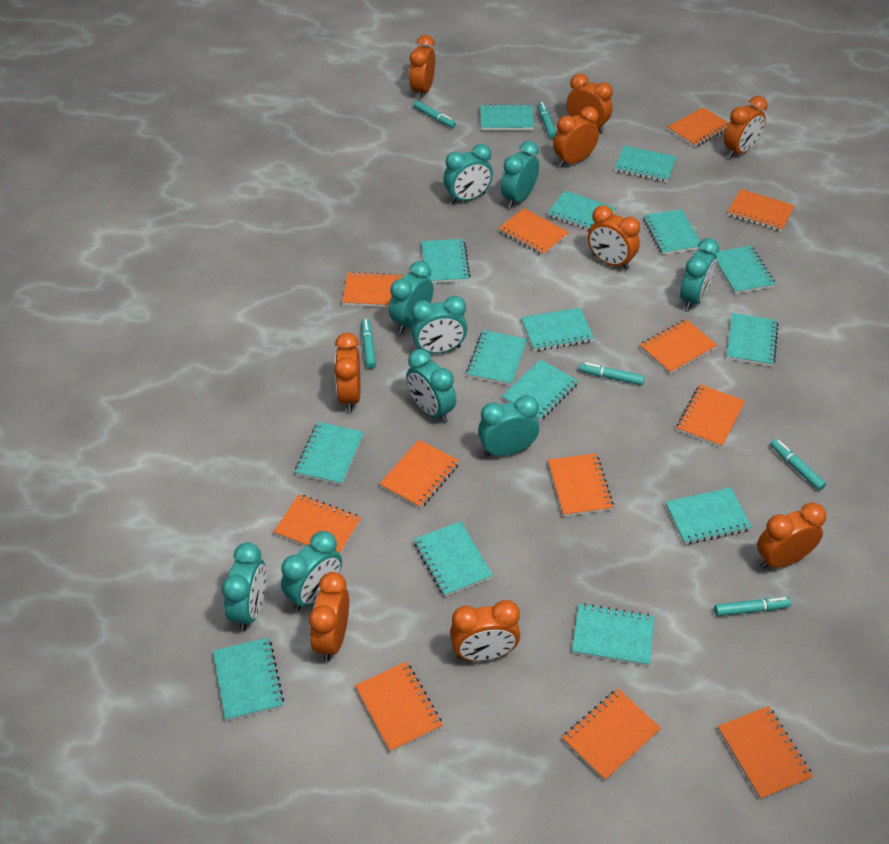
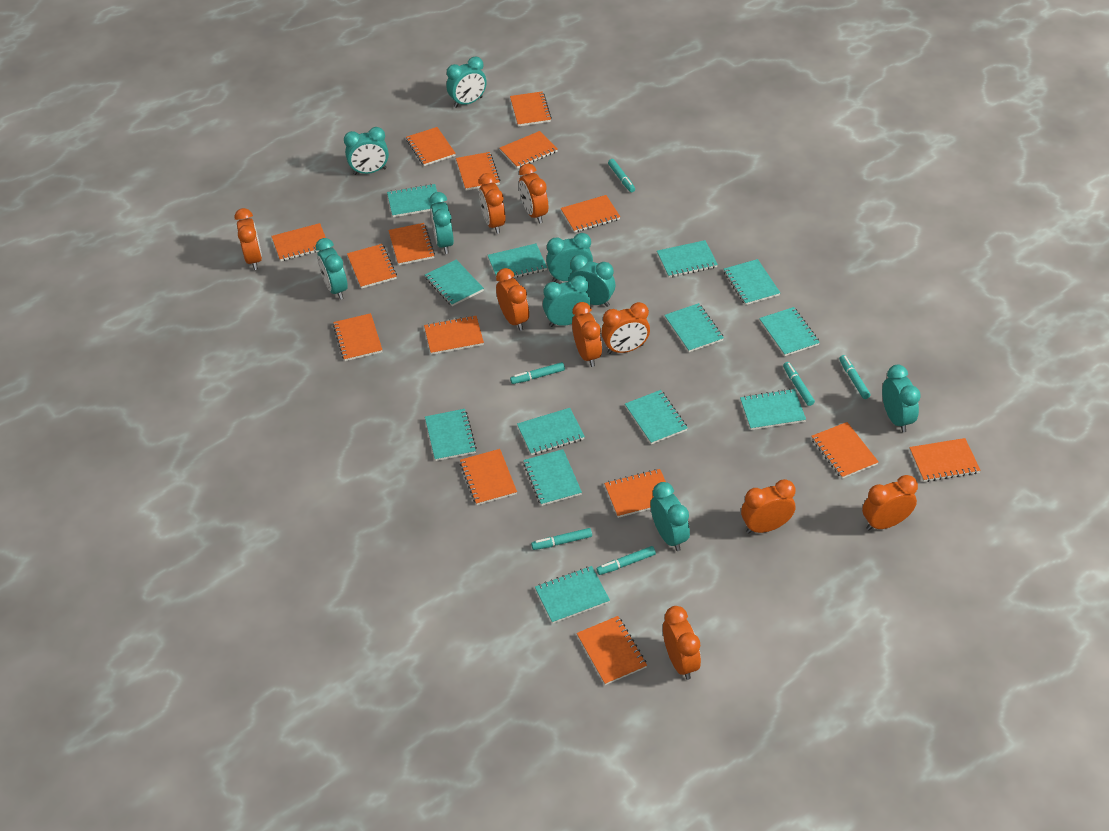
orange notebook: 12 -> 15
turquoise notebook: 15 -> 13

